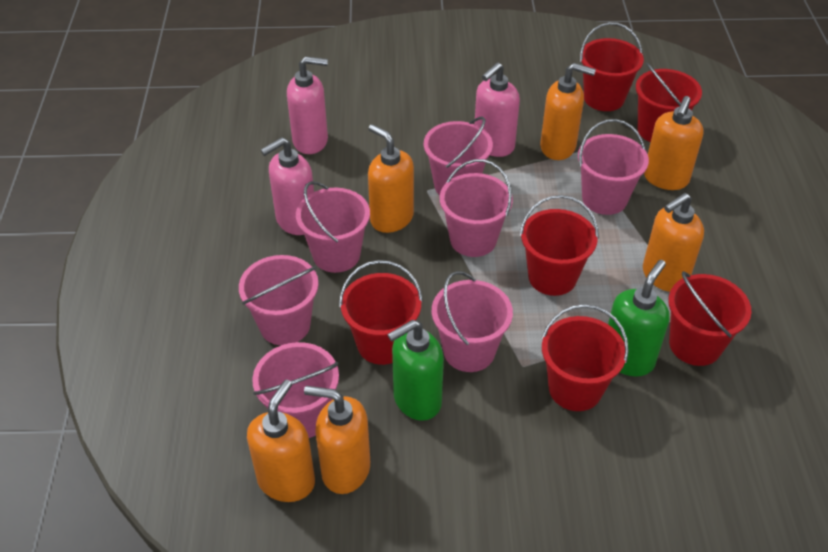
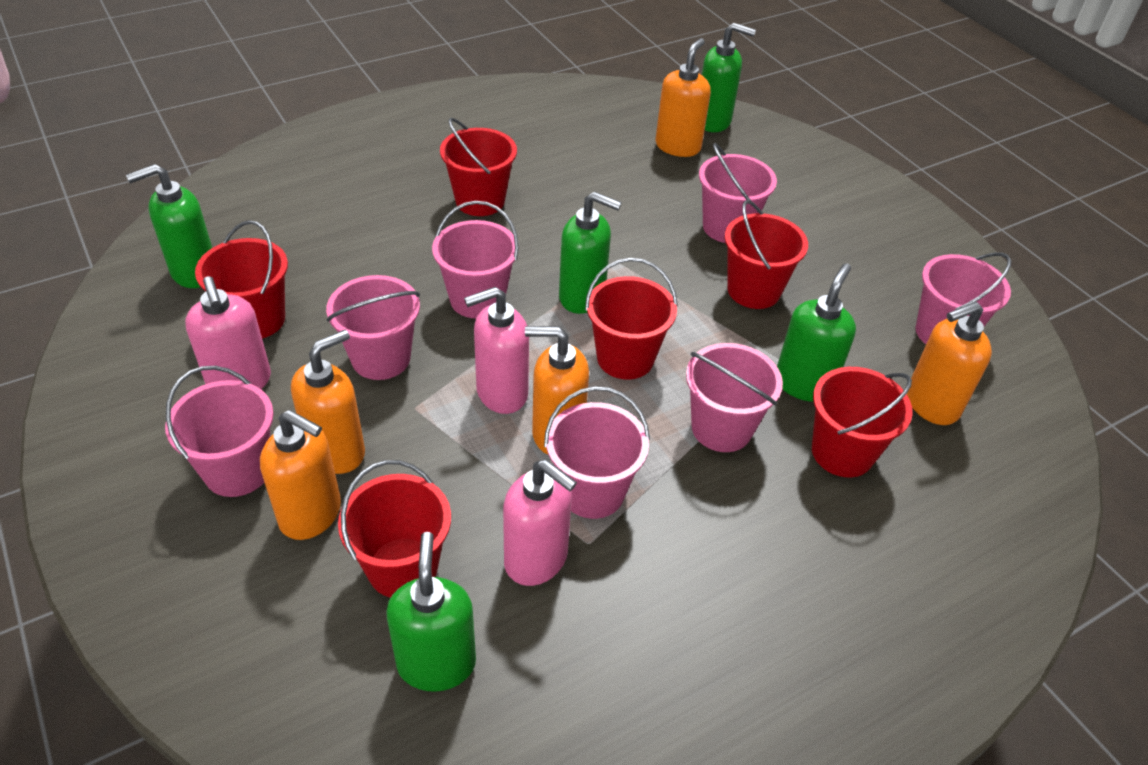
green soap dispenser: 2 -> 5
orange soap dispenser: 6 -> 5

